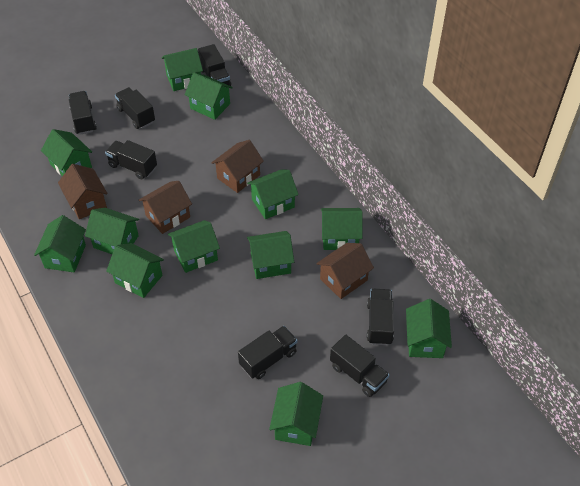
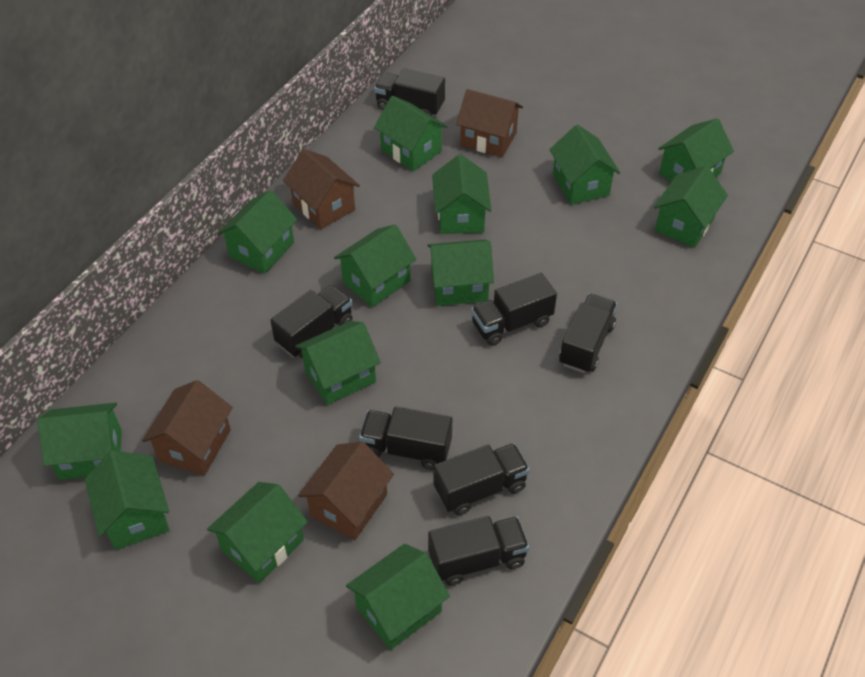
green house: 12 -> 13

